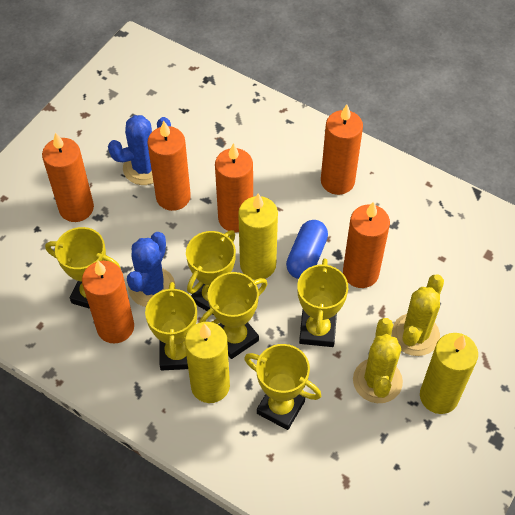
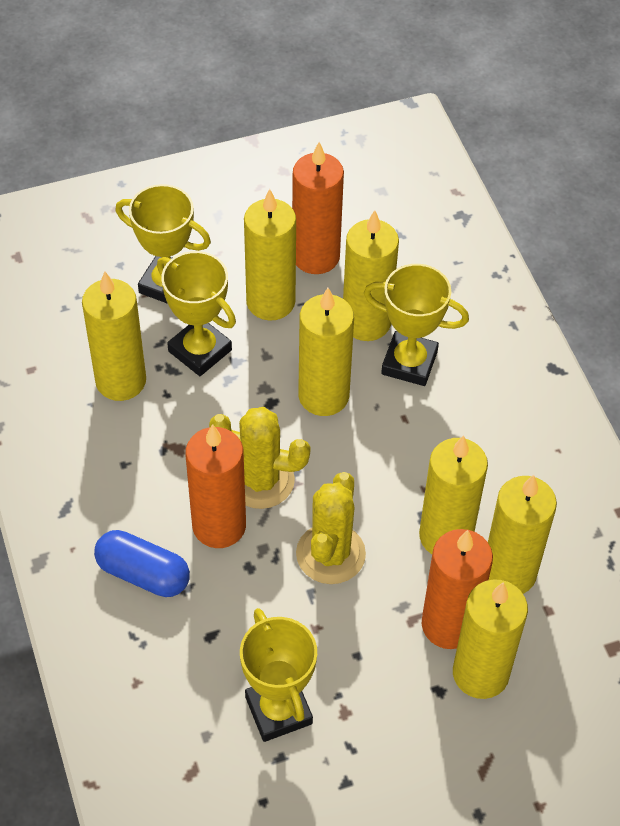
blue cactus: 2 -> 0
orange candle: 6 -> 3
yellow candle: 3 -> 7
yellow trophy: 6 -> 4

